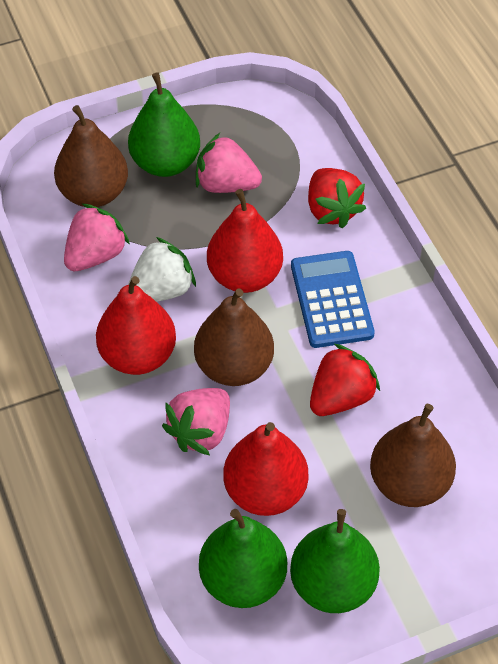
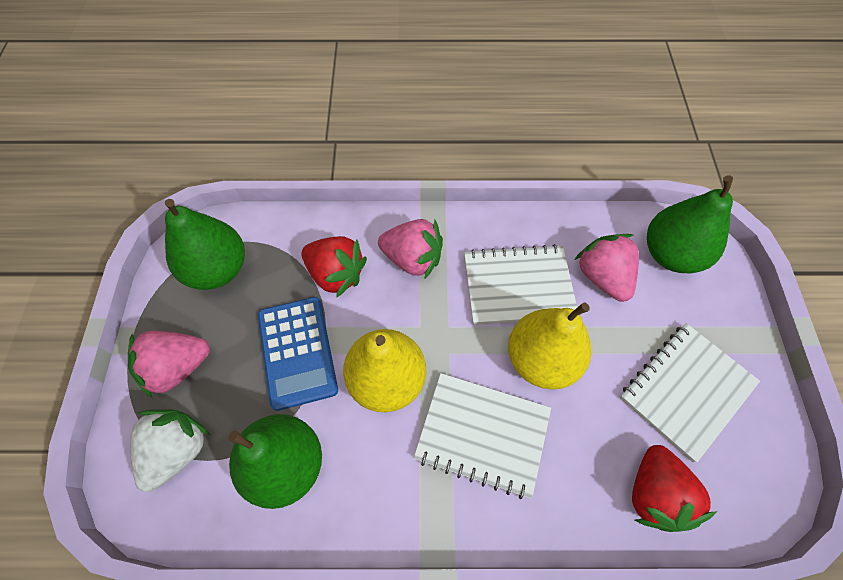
brown pear: 3 -> 0
red pear: 3 -> 0
white notebook: 0 -> 3
yellow pear: 0 -> 2

